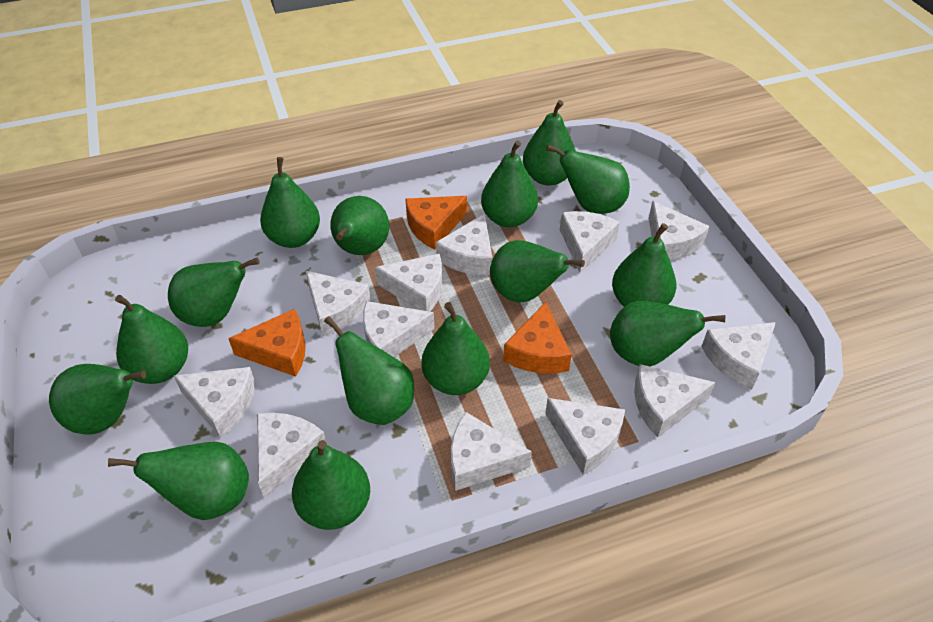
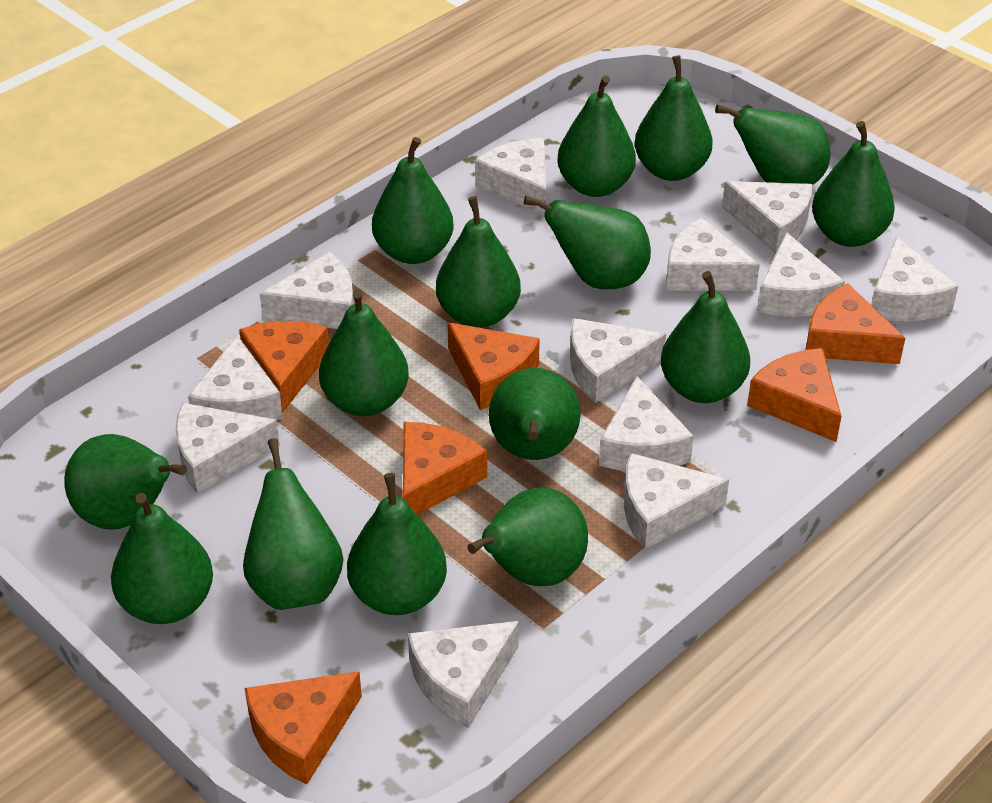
orange cheese: 3 -> 6

